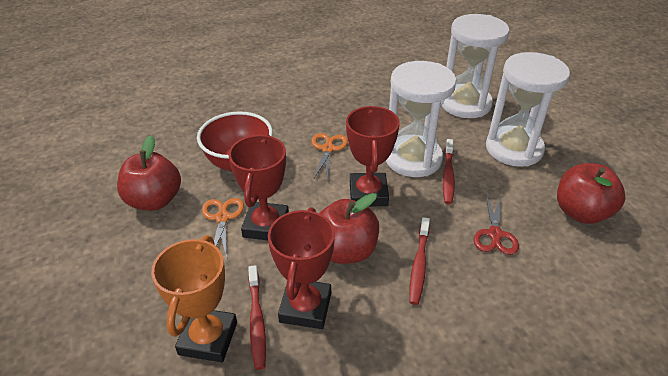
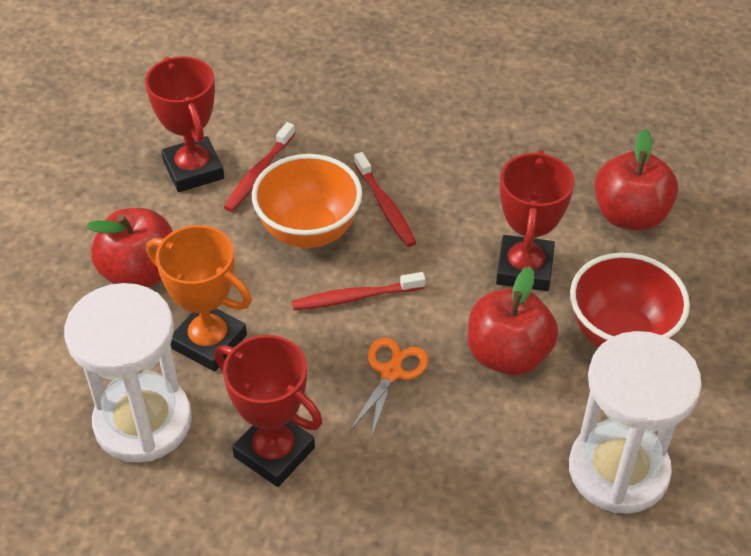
orange bowl: 0 -> 1
orange scissors: 2 -> 1
red scissors: 1 -> 0
white hourglass: 3 -> 2

